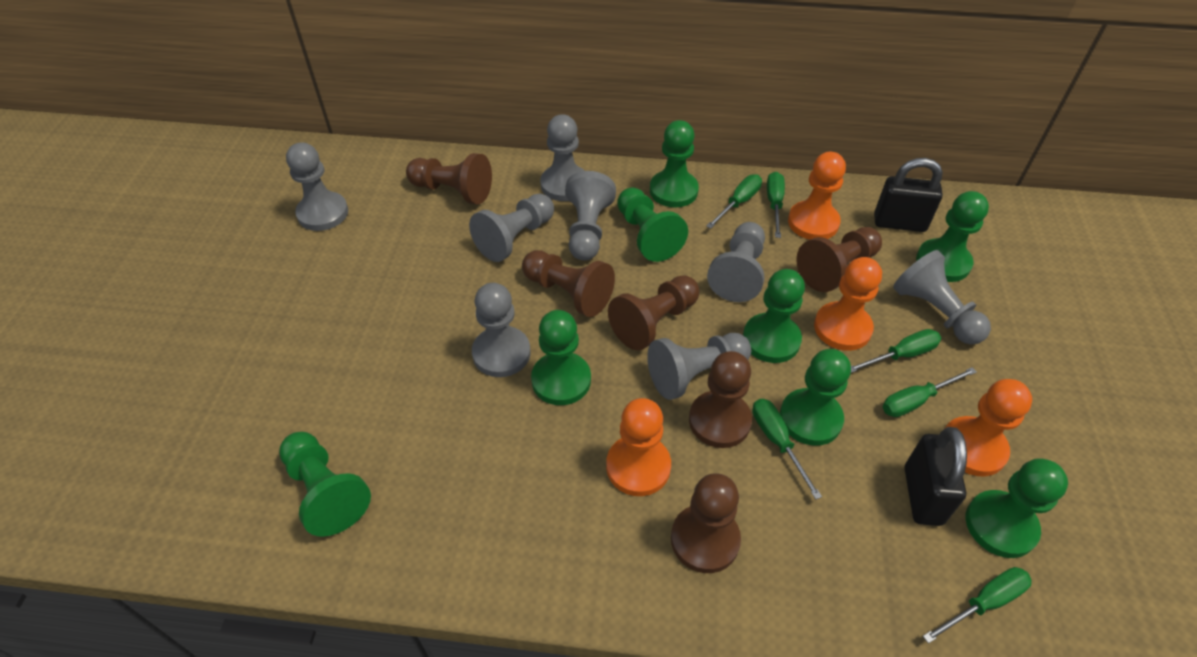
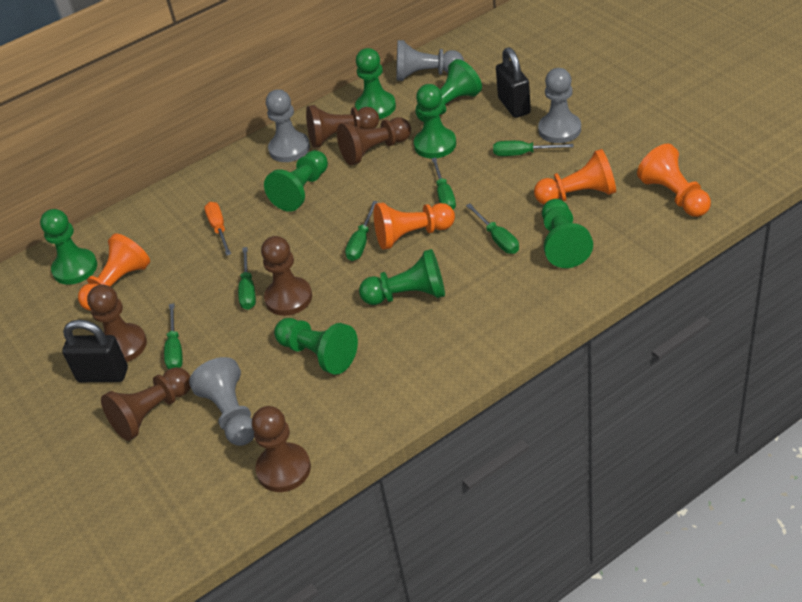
grey pawn: 8 -> 4
orange screwdriver: 0 -> 1

